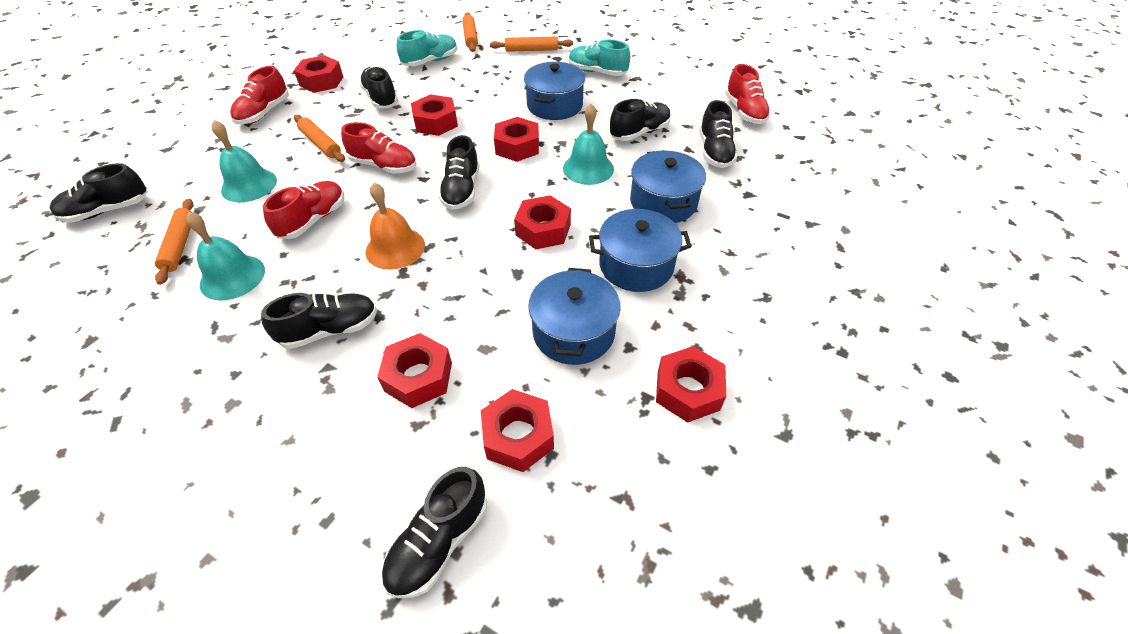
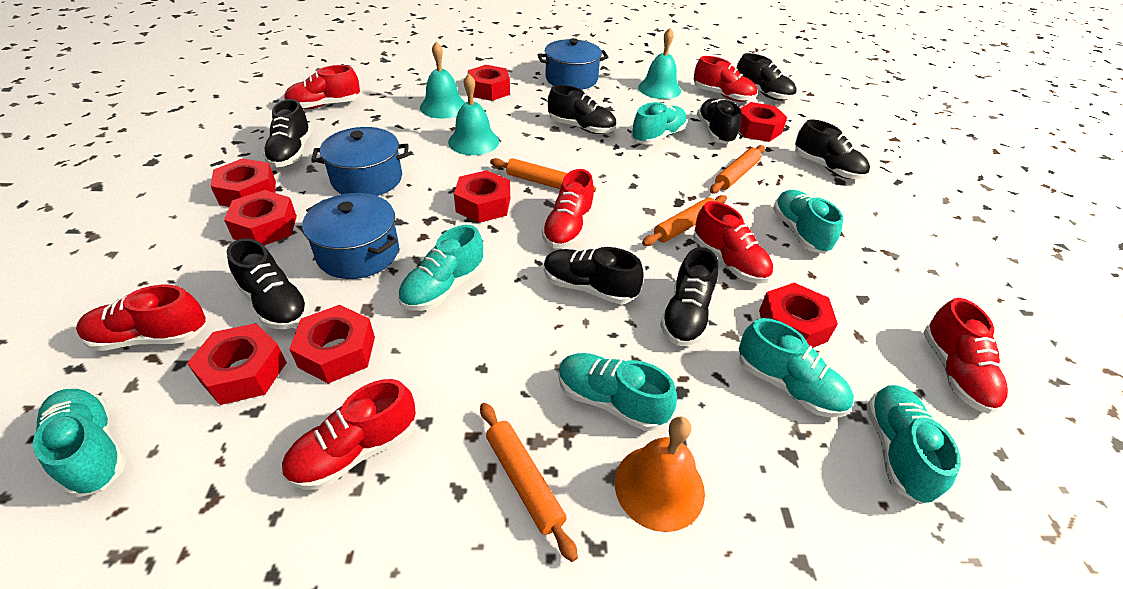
black shoe: 7 -> 8
blue pot: 4 -> 3
red nut: 7 -> 8
red shoe: 4 -> 7
turquoise shoe: 2 -> 7

